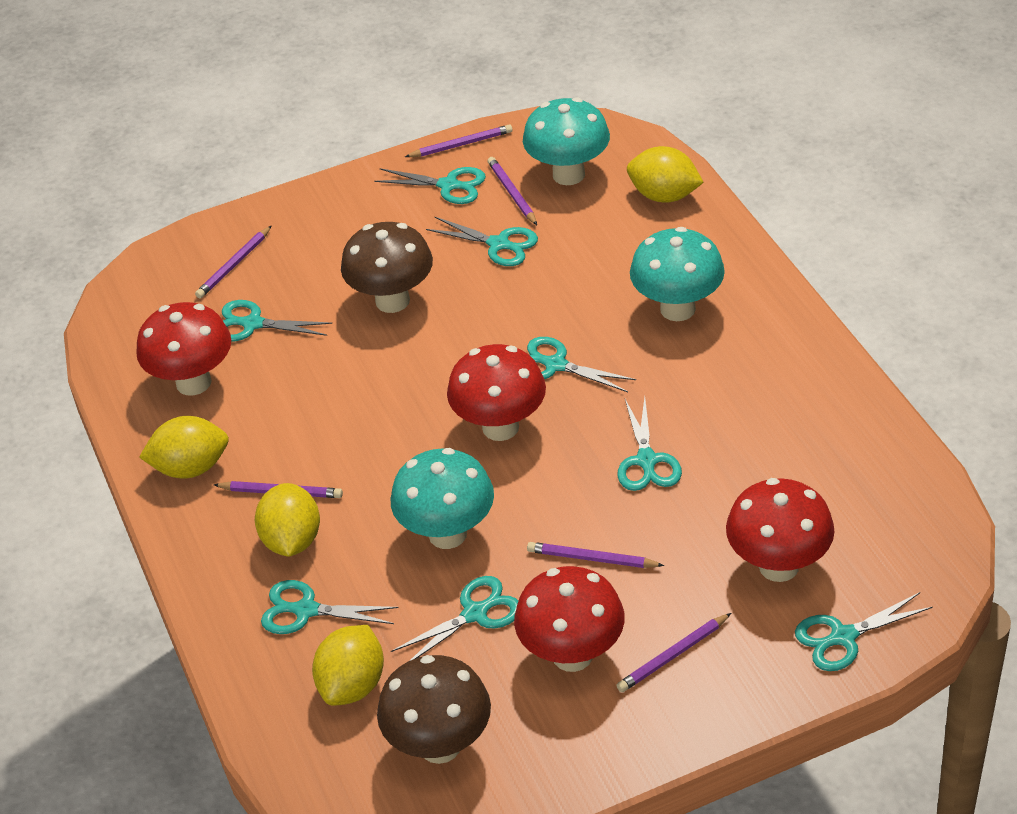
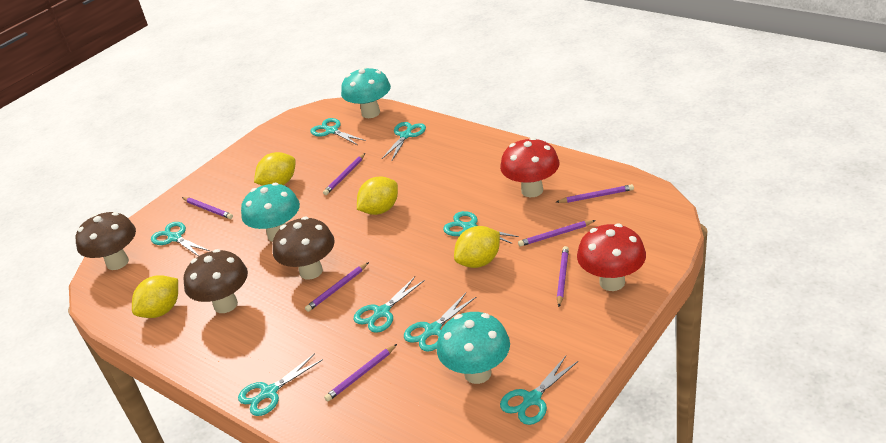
brown mushroom: 2 -> 3
purple pencil: 6 -> 7
red mushroom: 4 -> 2

